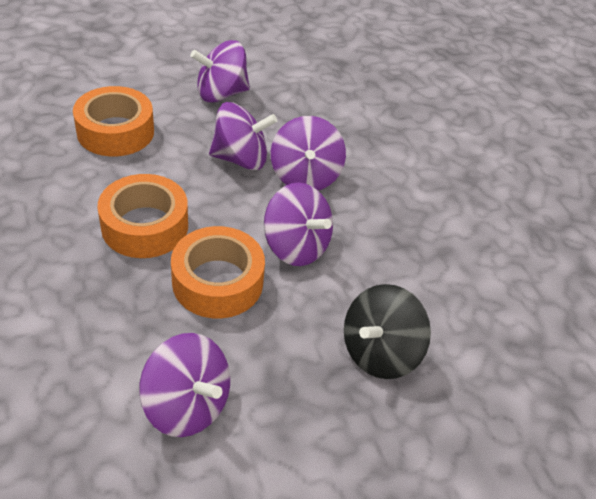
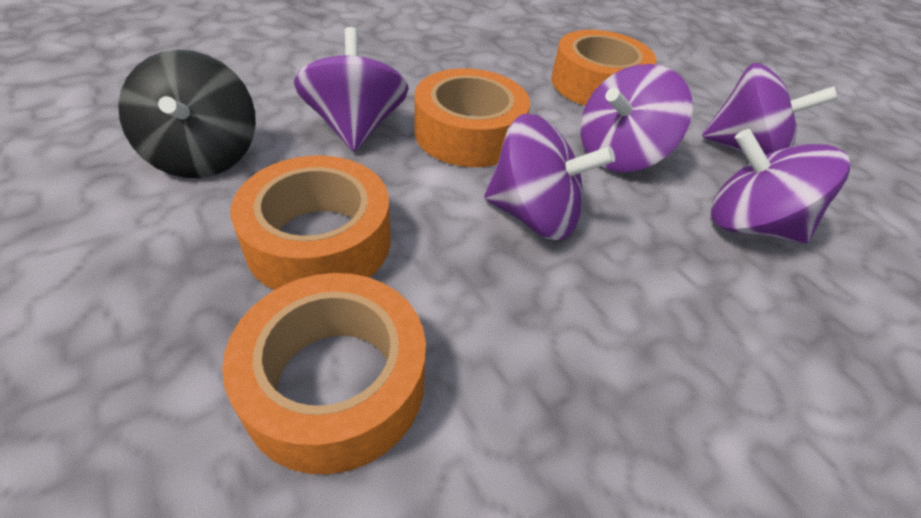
orange tape: 3 -> 4

